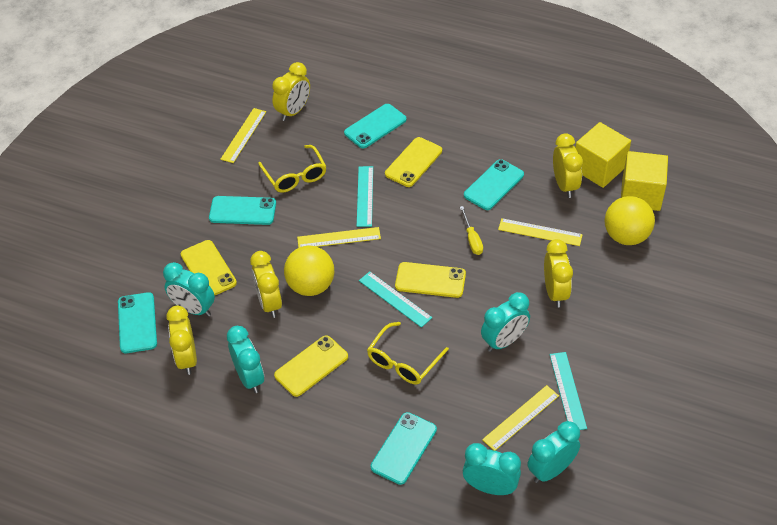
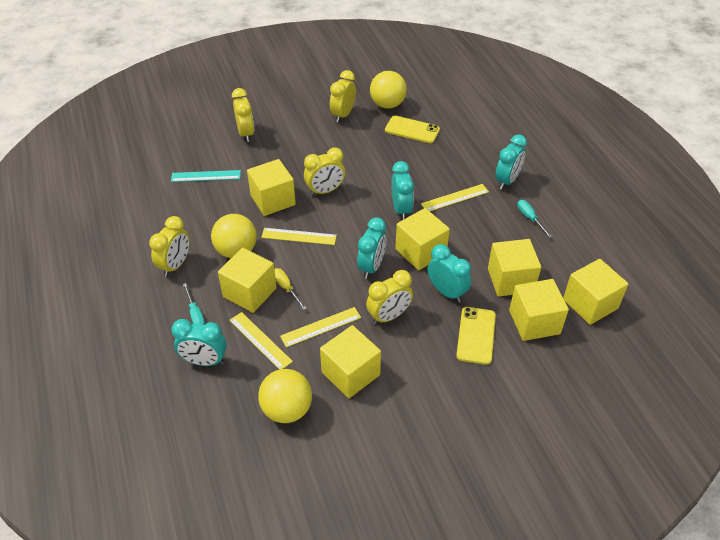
turquoise phone: 5 -> 0
turquoise ruler: 3 -> 1
turquoise screwdriver: 0 -> 2
yellow ball: 2 -> 3
yellow cube: 2 -> 7
yellow glasses: 2 -> 0
yellow phone: 4 -> 2

